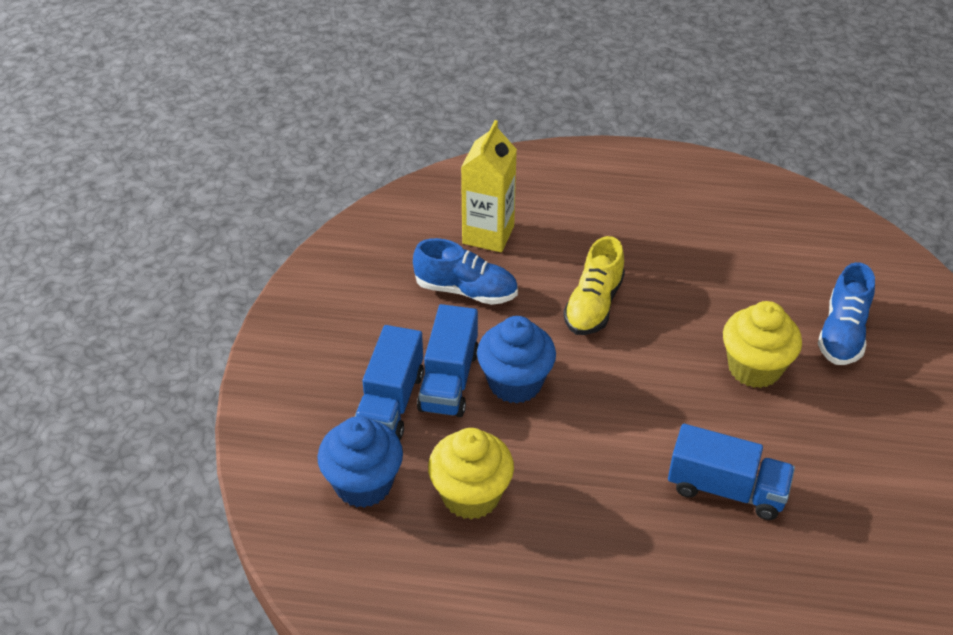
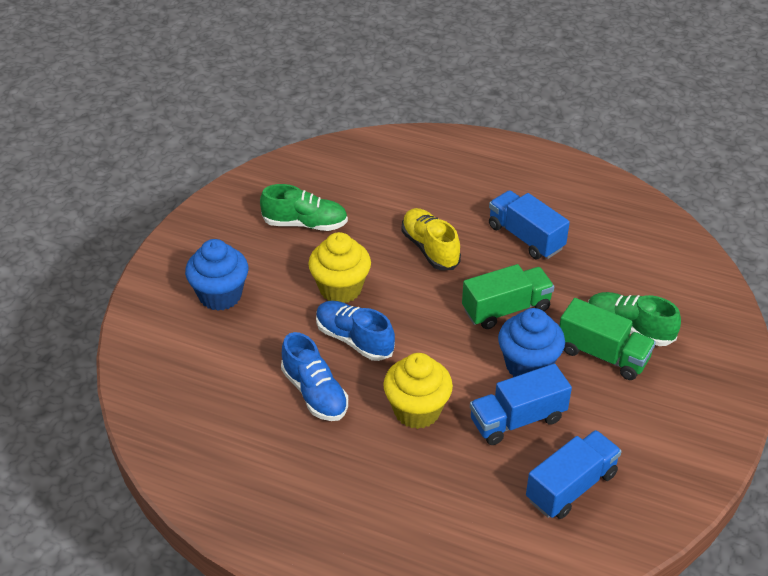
green shoe: 0 -> 2
green truck: 0 -> 2
yellow carton: 1 -> 0

